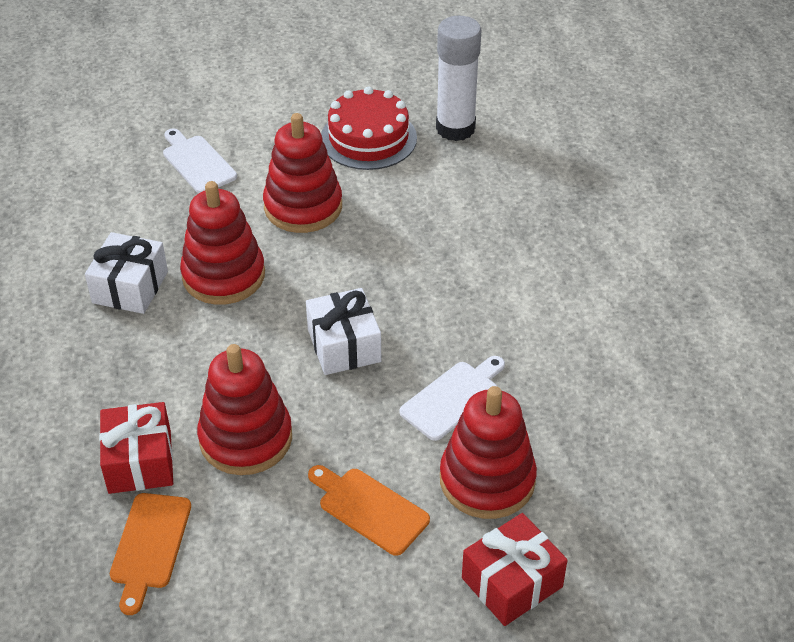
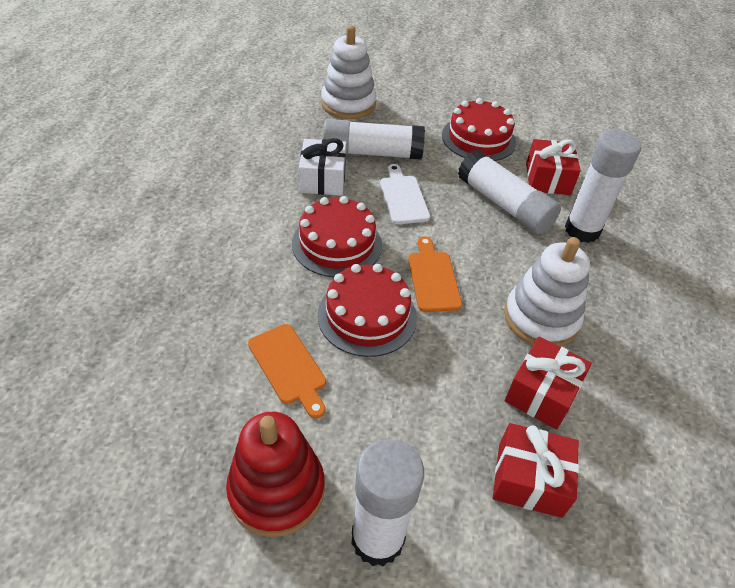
red cake: 1 -> 3
red gift: 2 -> 3
red stacking toy: 4 -> 1
white cutting board: 2 -> 1
white gift: 2 -> 1
white glue stick: 1 -> 4
white stacking toy: 0 -> 2

